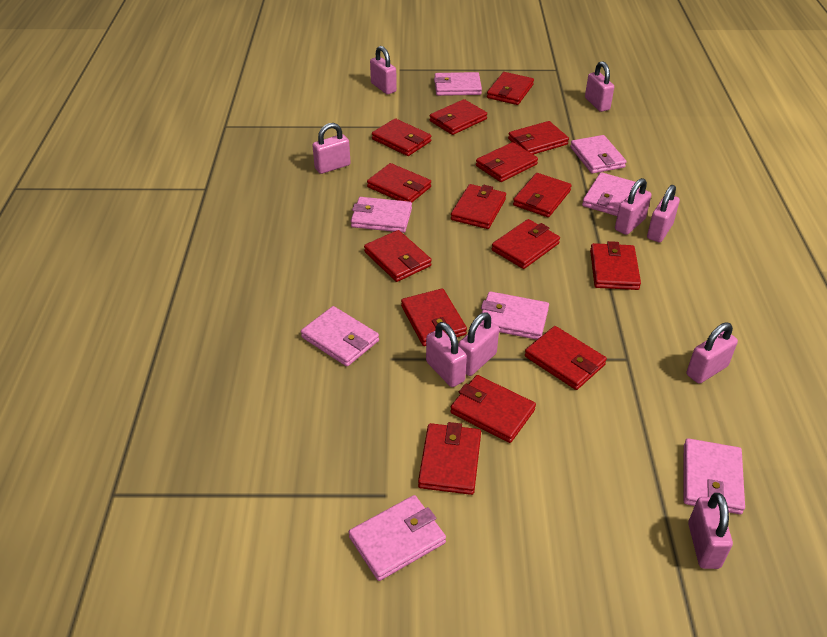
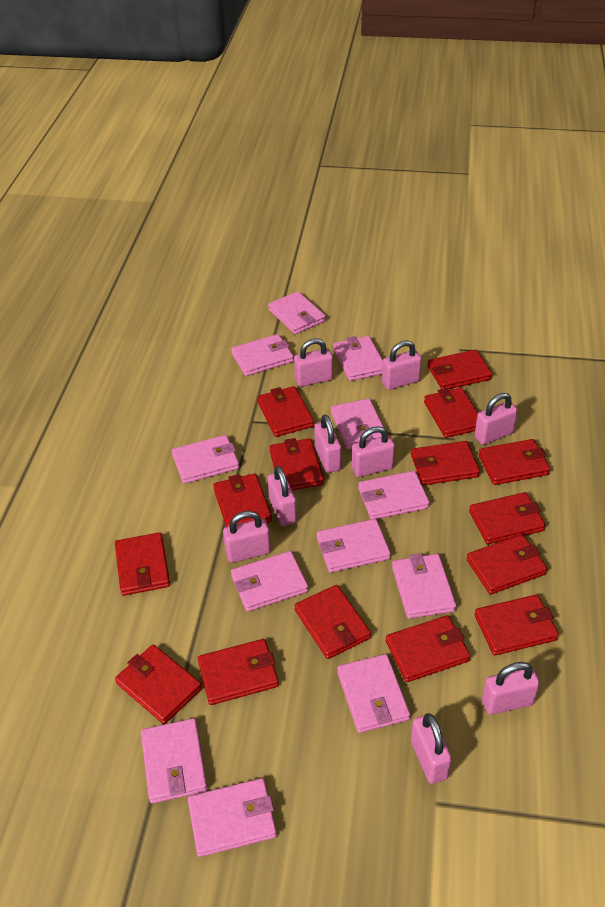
pink wallet: 8 -> 12

